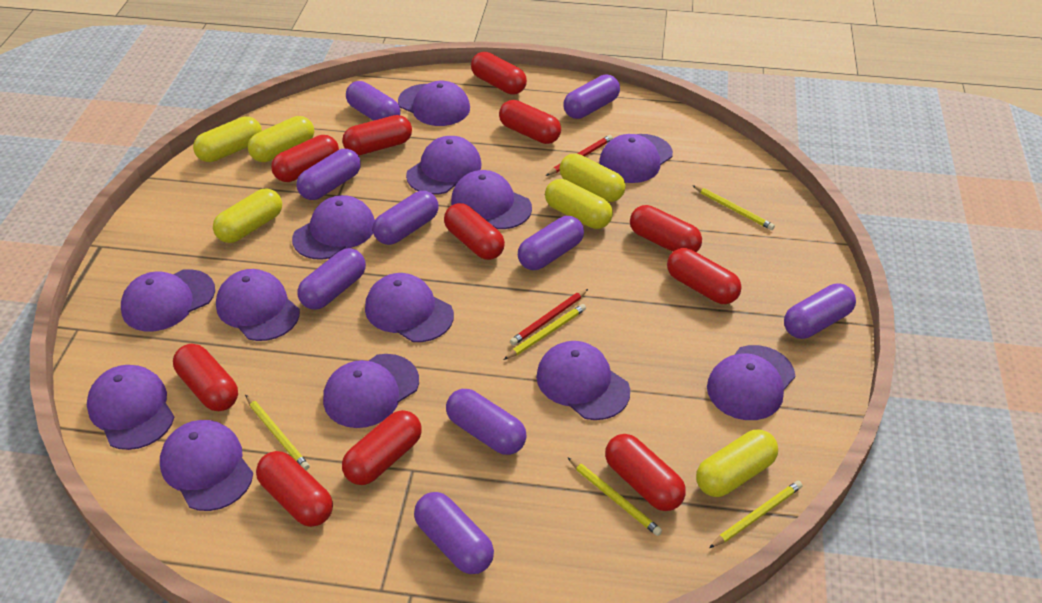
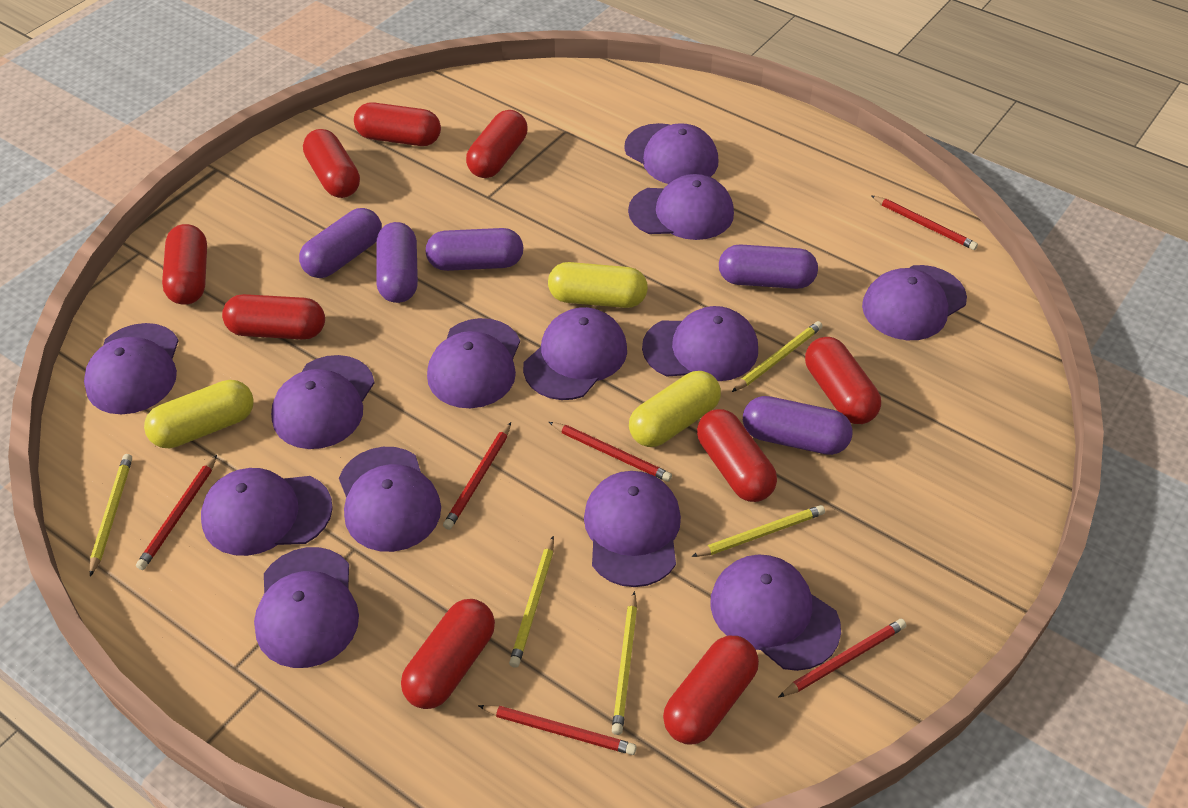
purple capsule: 9 -> 5
red capsule: 11 -> 9
red pencil: 2 -> 6
yellow capsule: 6 -> 3

